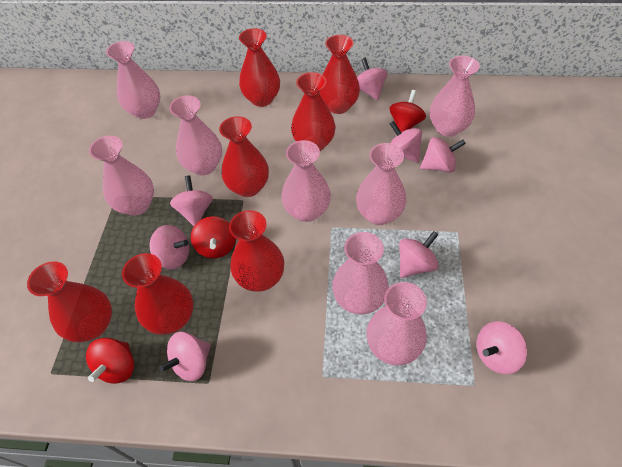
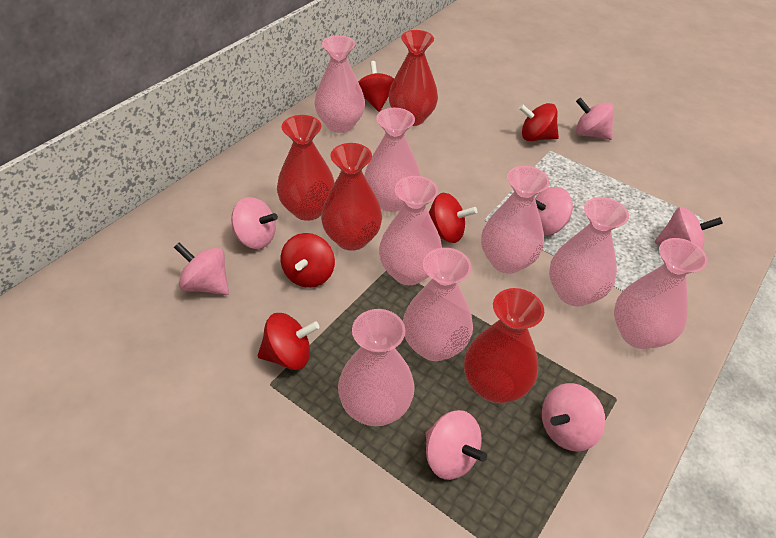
pink spinning top: 8 -> 7
red spinning top: 3 -> 5
red vase: 7 -> 4

